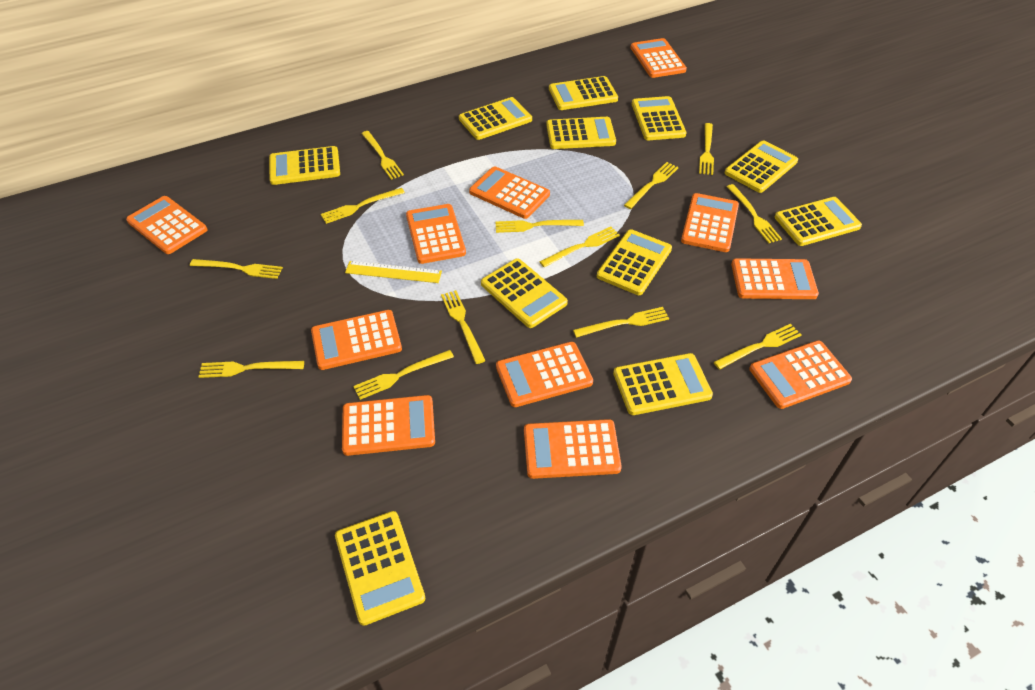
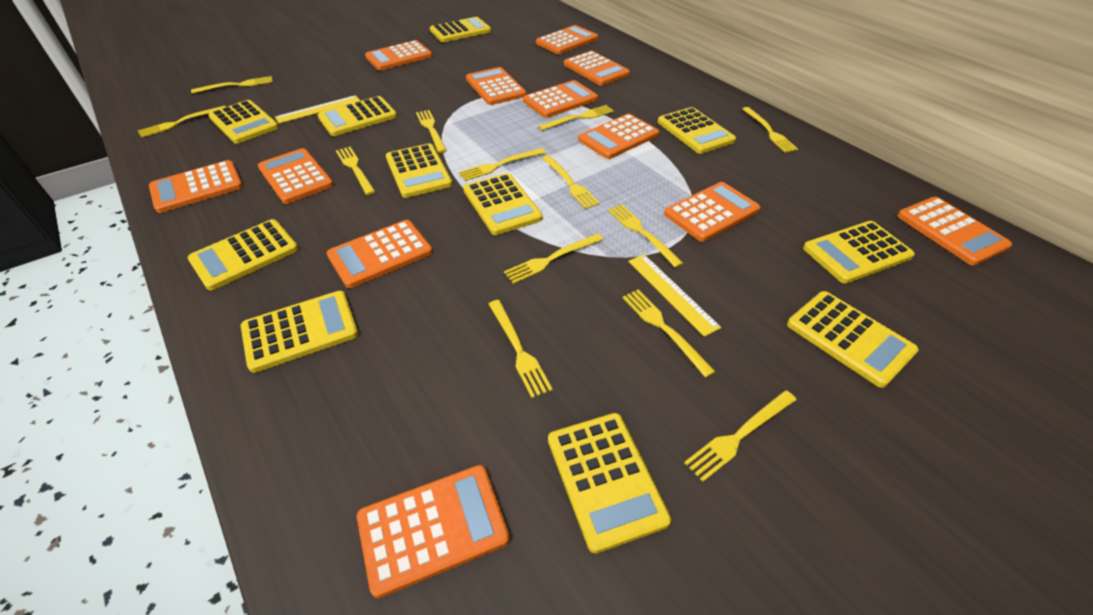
orange calculator: 11 -> 12
yellow ruler: 1 -> 2

